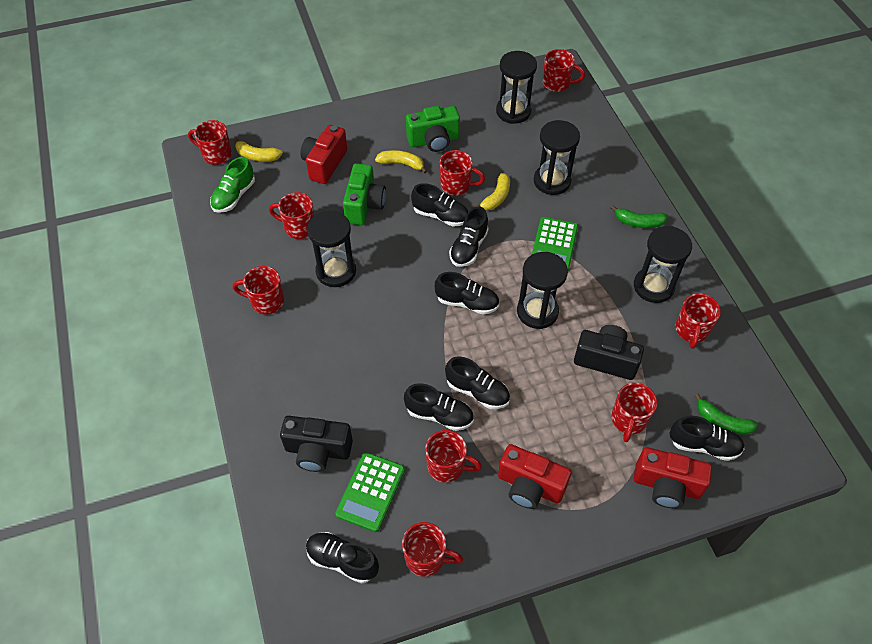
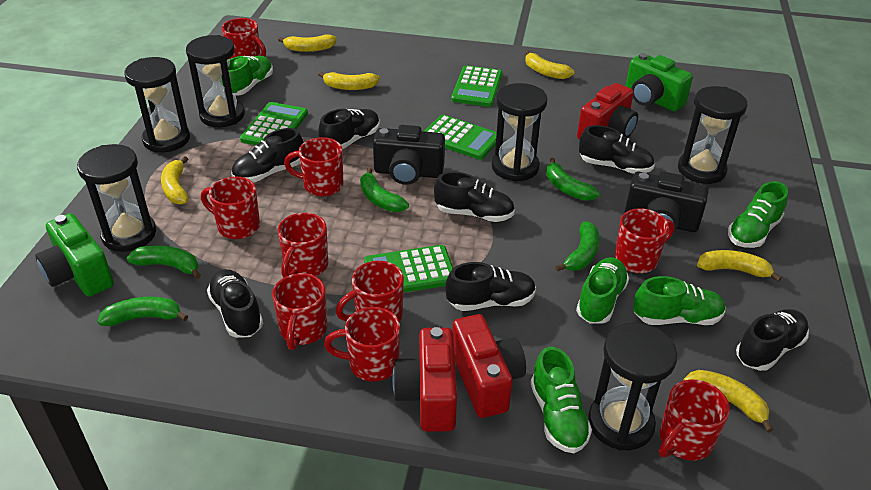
black hourglass: 5 -> 6
green banana: 2 -> 5
green calculator: 2 -> 4
green shoe: 1 -> 5
yellow banana: 3 -> 6

